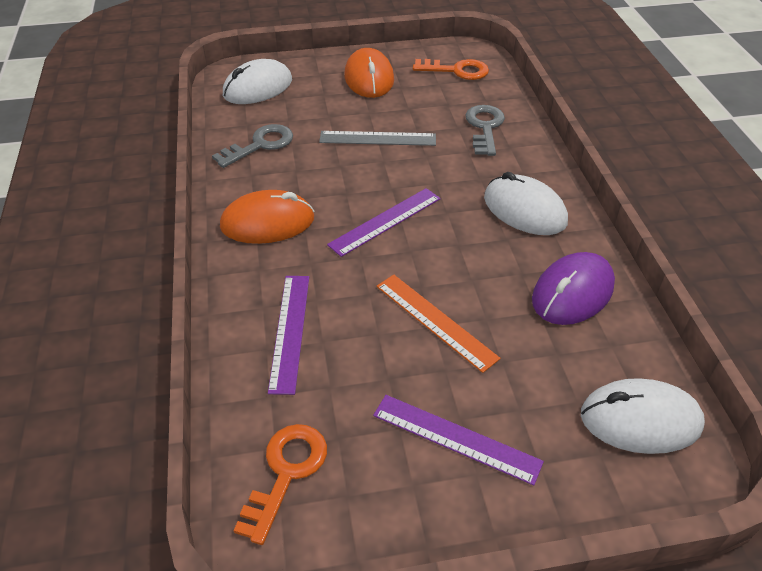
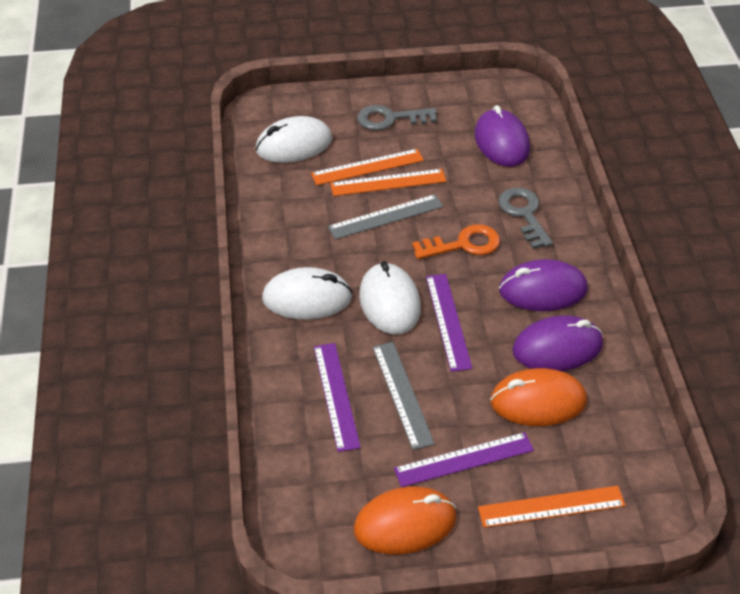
grey ruler: 1 -> 2
orange key: 2 -> 1
orange ruler: 1 -> 3
purple mouse: 1 -> 3

